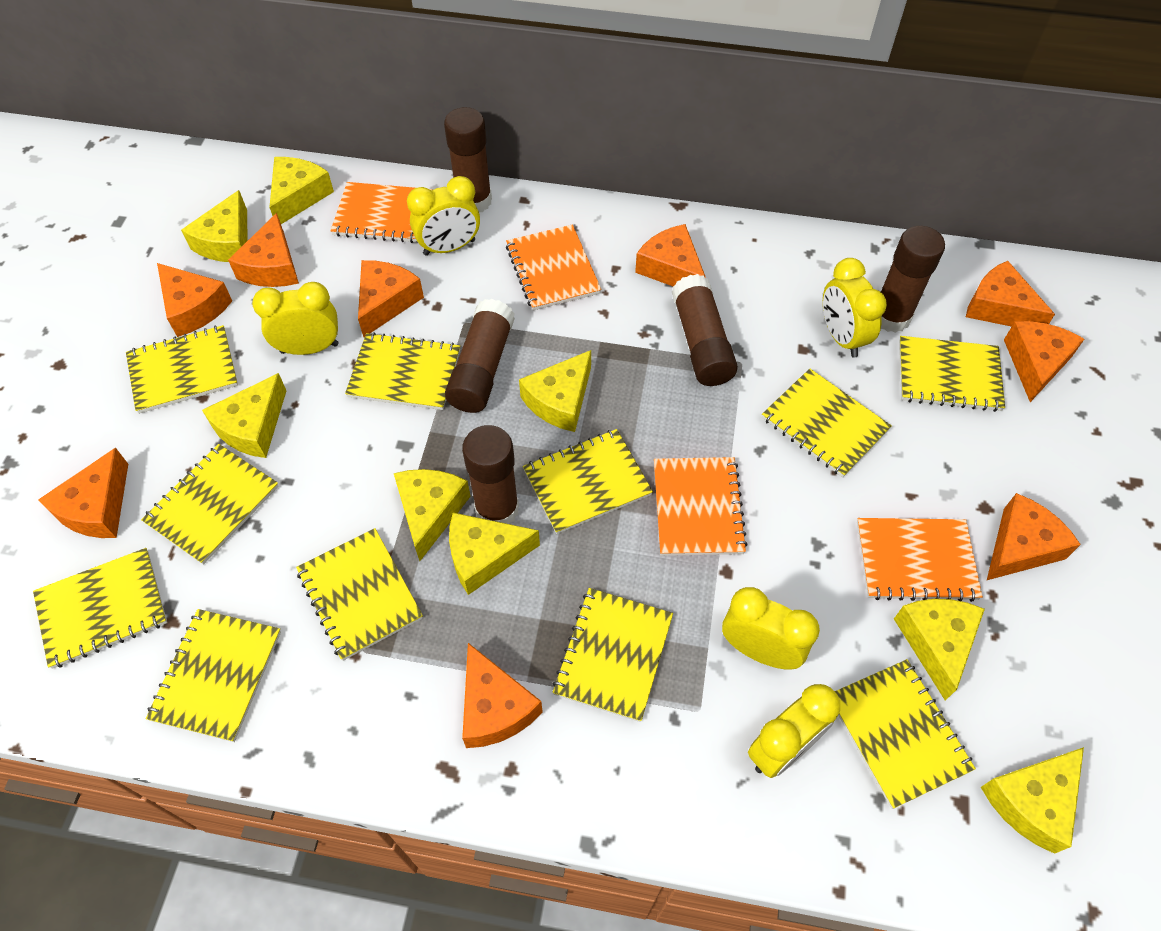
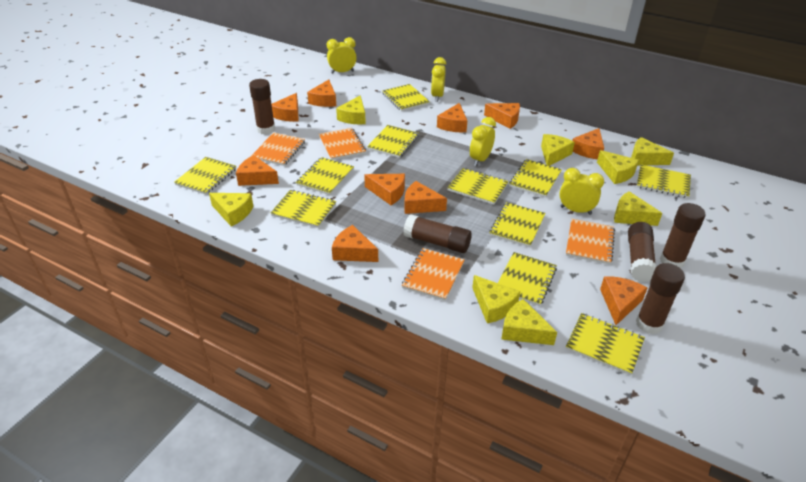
orange cheese: 9 -> 10
yellow clock: 5 -> 4

